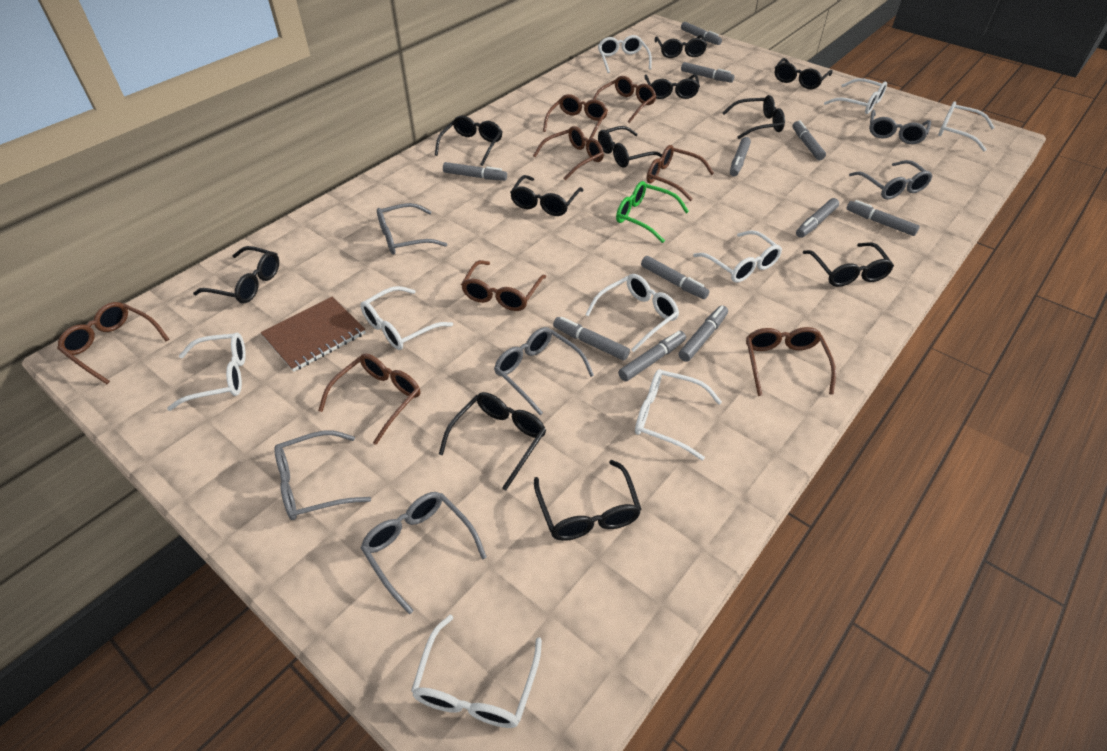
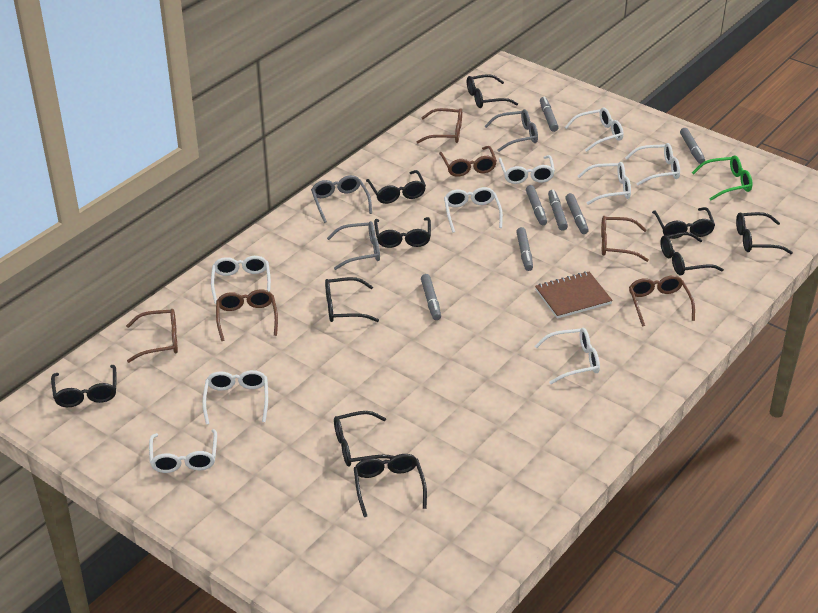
black glasses: 11 -> 10
brown glasses: 8 -> 6
grey glasses: 6 -> 3
grey marker: 11 -> 7

